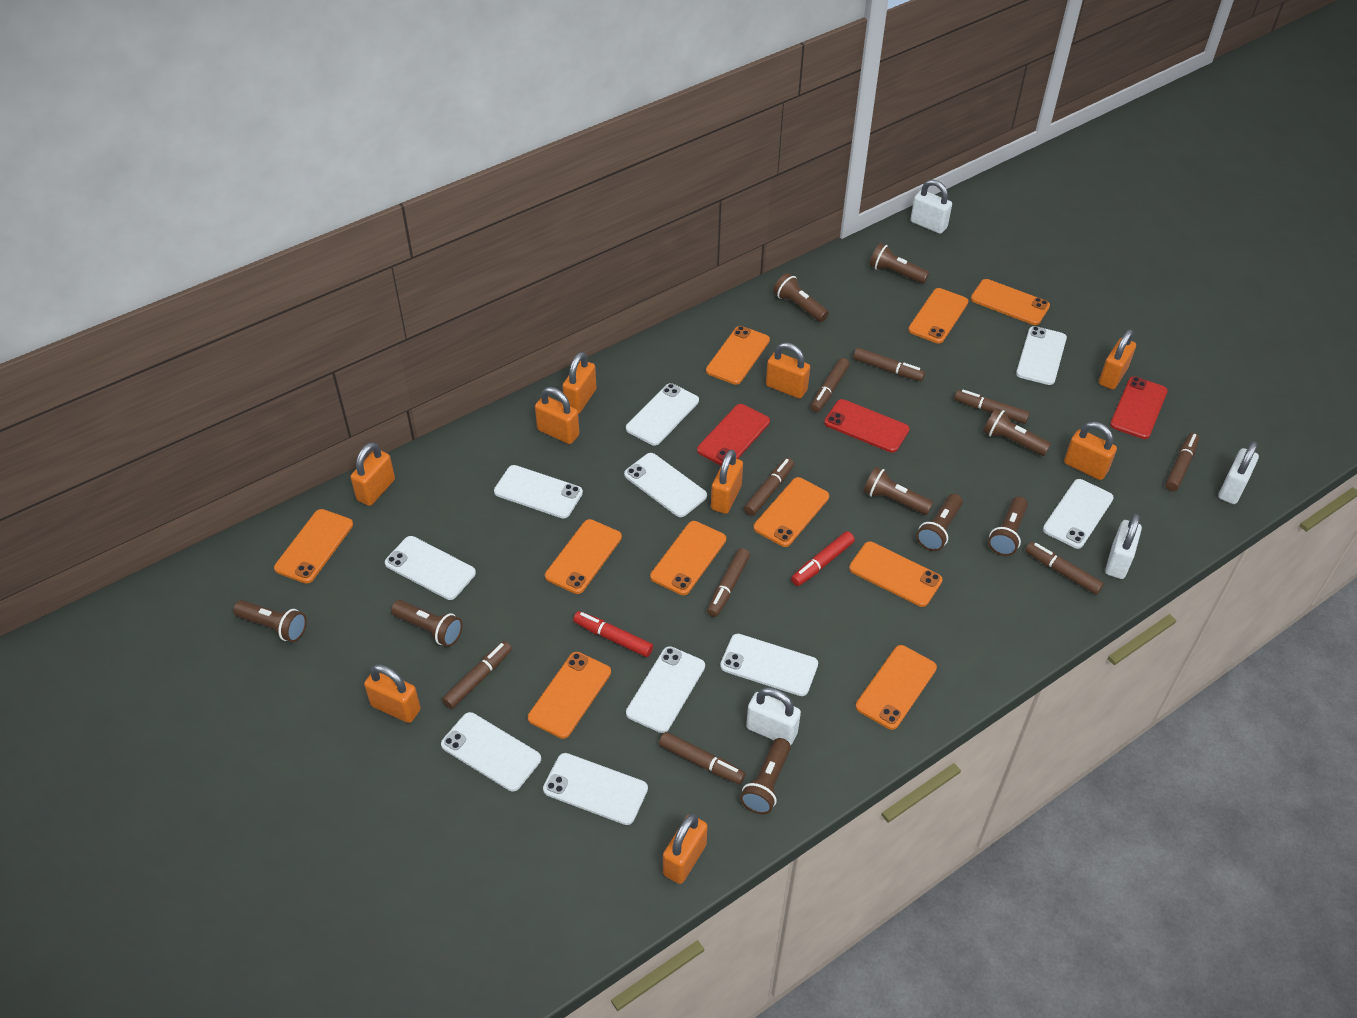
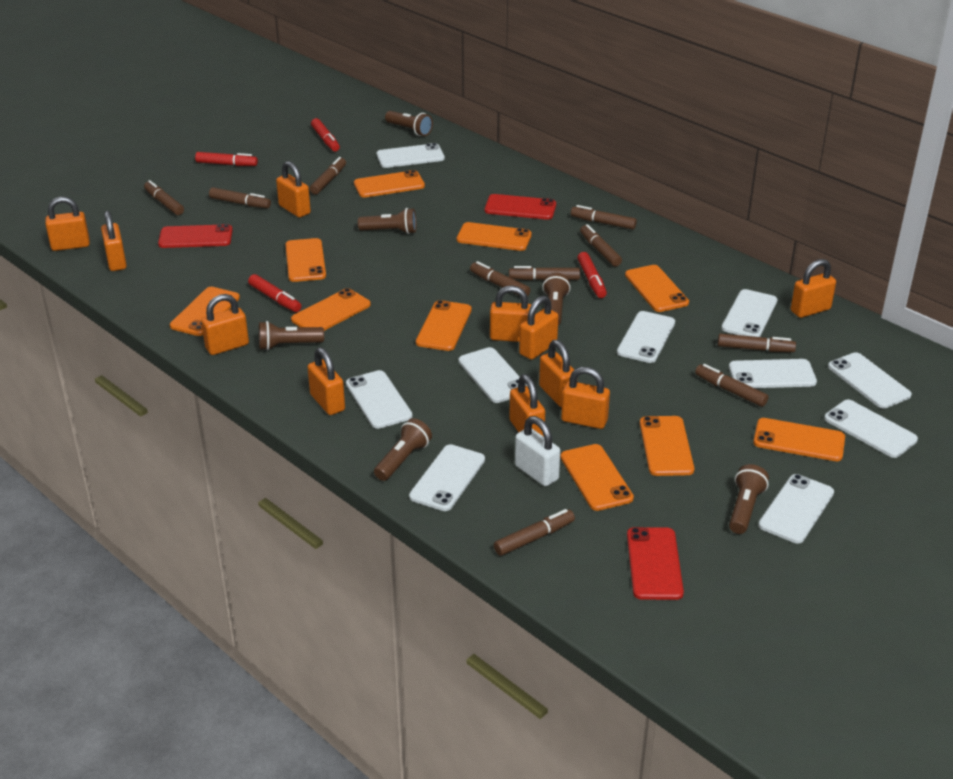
brown flashlight: 9 -> 6
brown marker: 9 -> 10
orange padlock: 9 -> 11
red marker: 2 -> 4
white padlock: 4 -> 1

